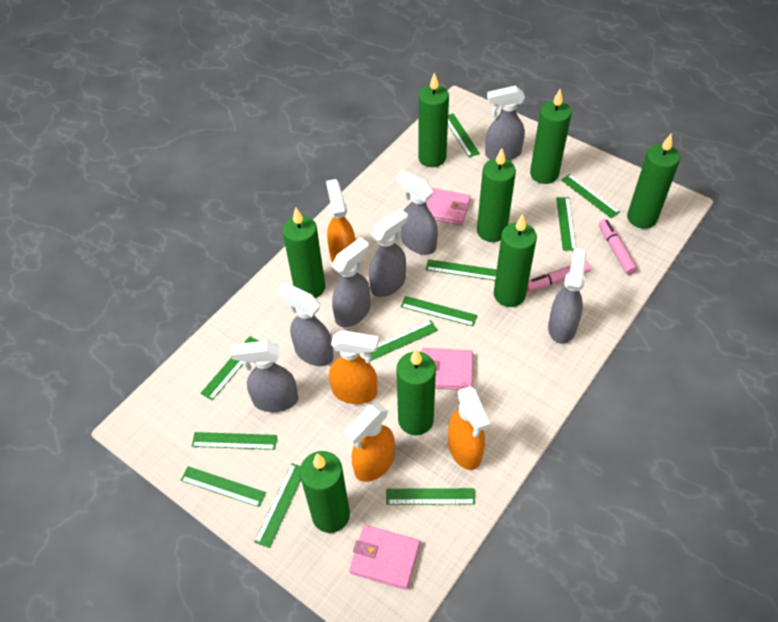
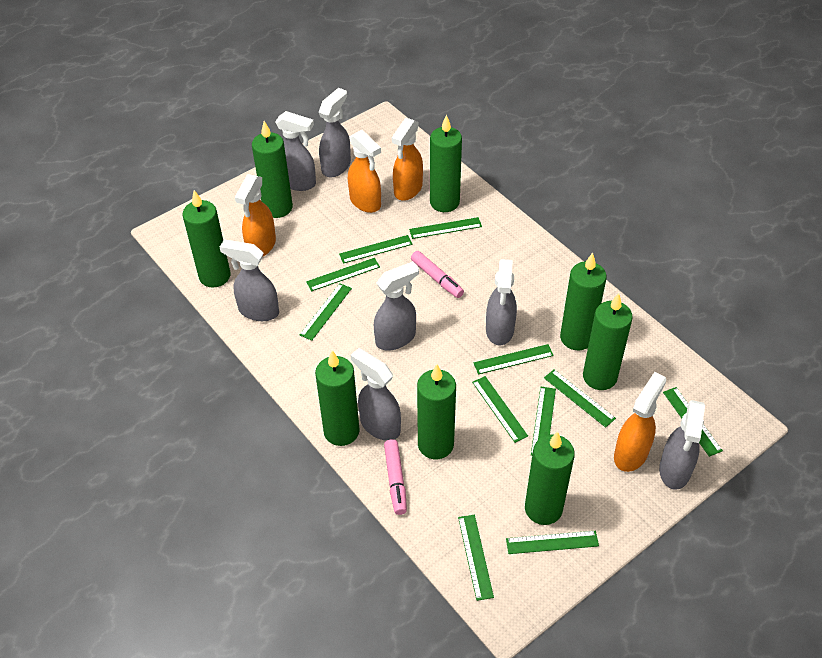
pink wallet: 3 -> 0

